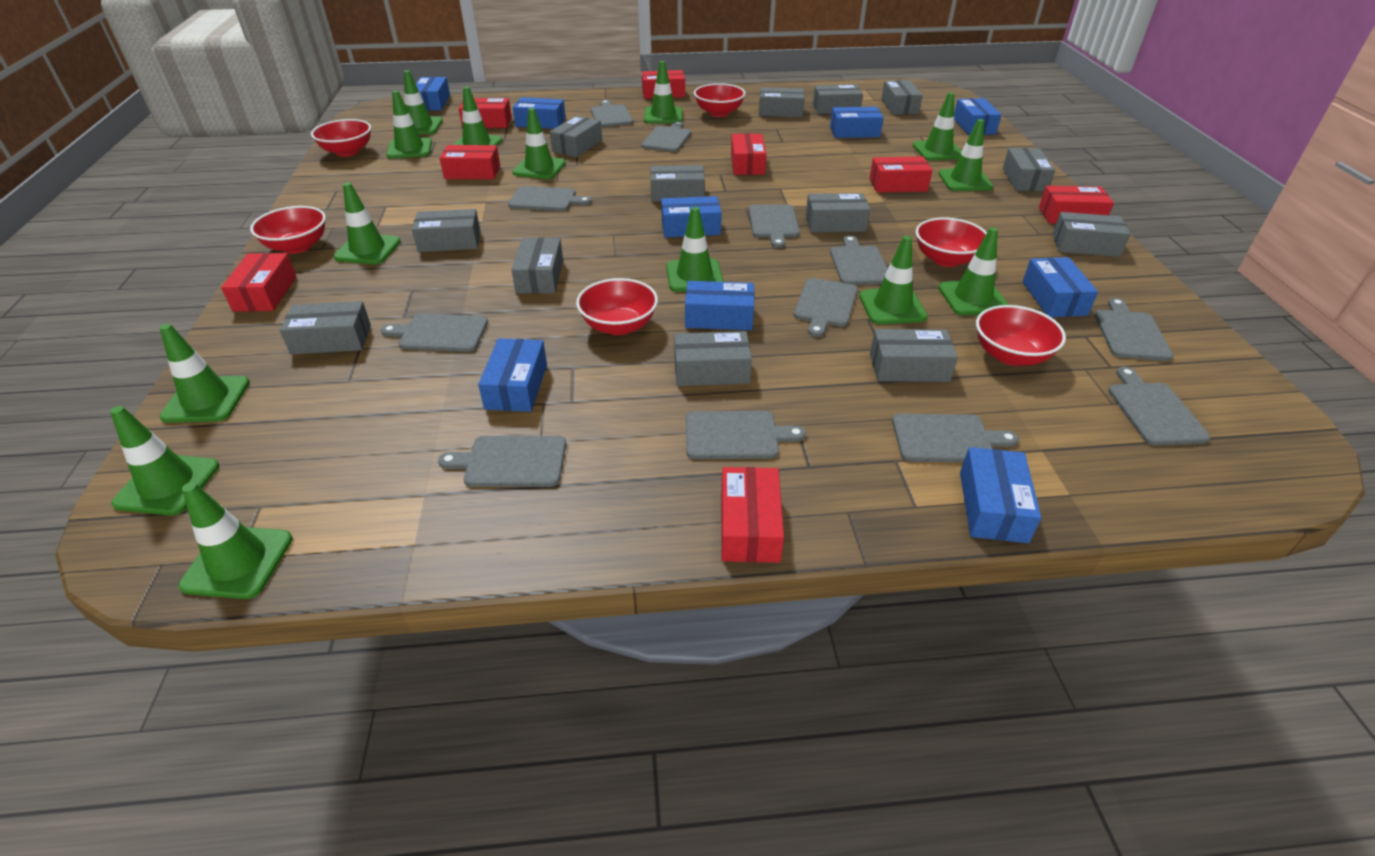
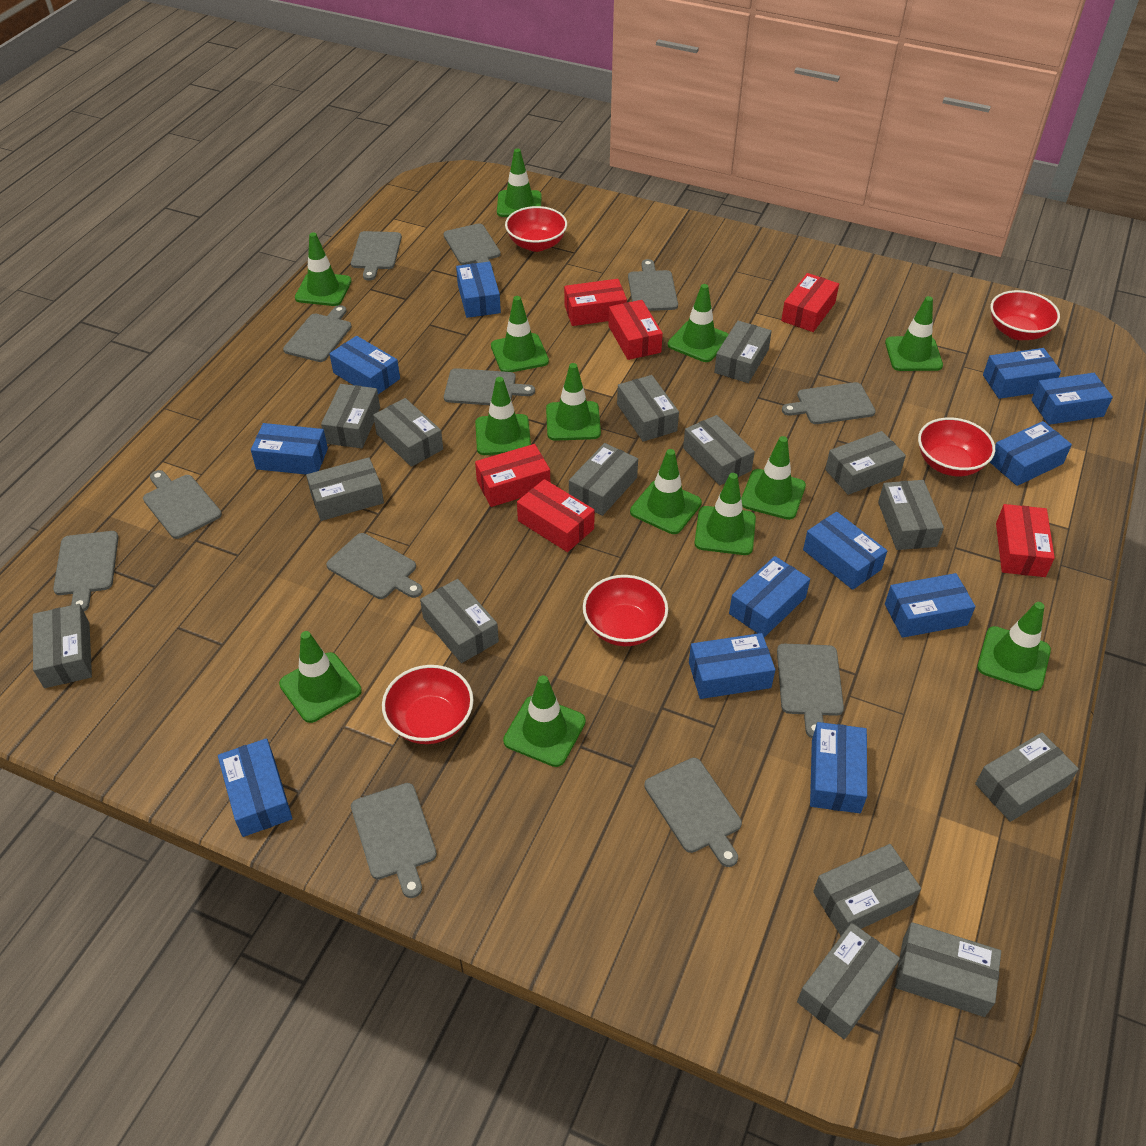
blue box: 9 -> 12
green traffic cone: 14 -> 13
grey box: 13 -> 15
red bowl: 6 -> 5
red box: 8 -> 6

